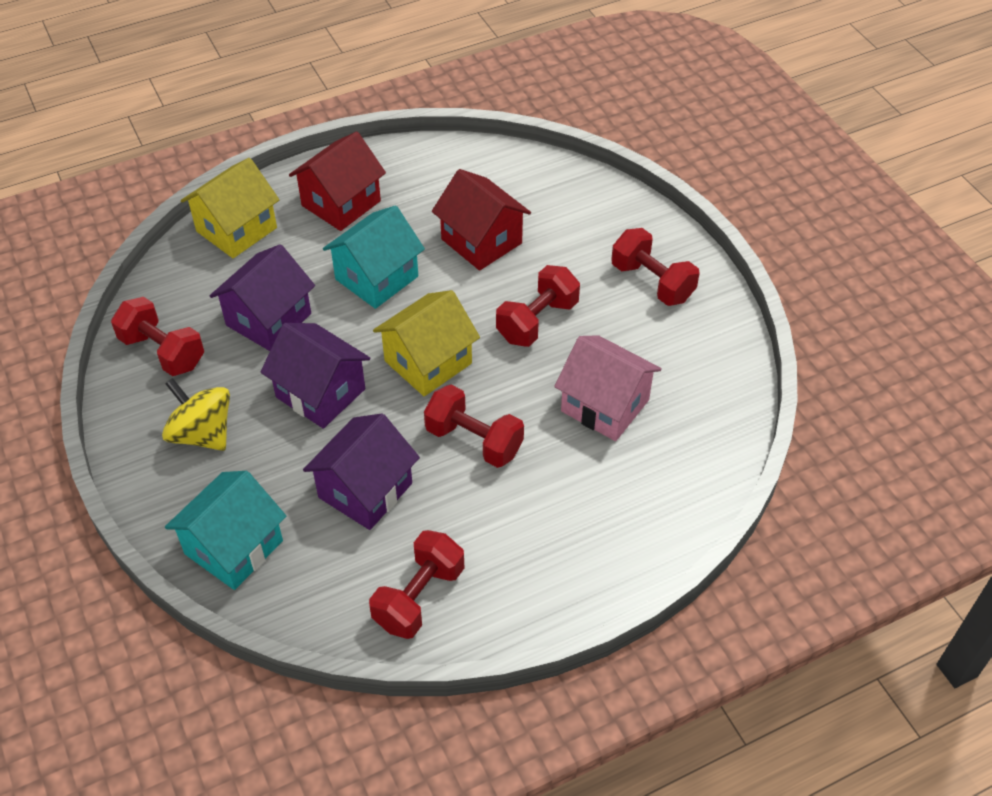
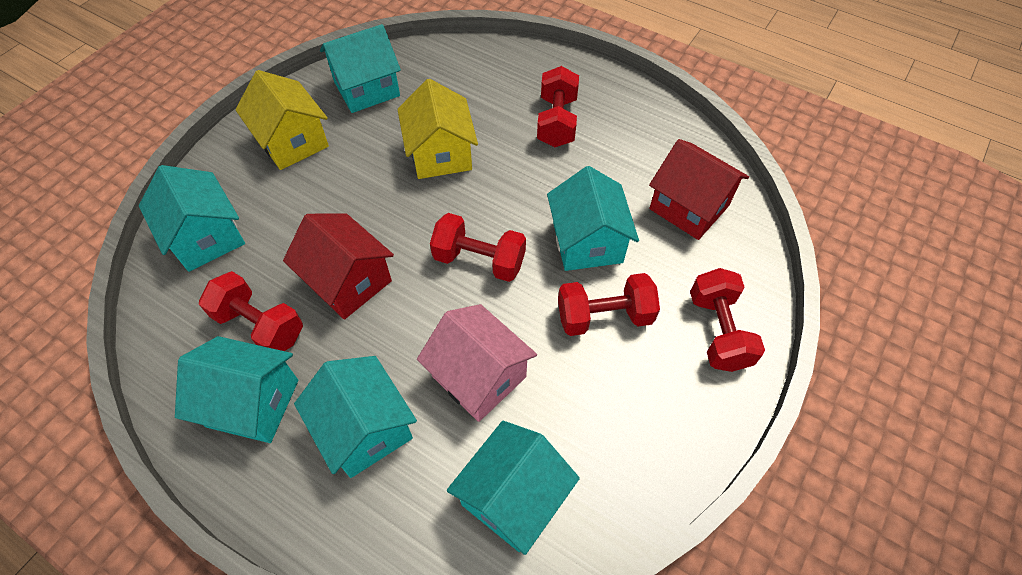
purple house: 3 -> 0
turquoise house: 2 -> 6
yellow spinning top: 1 -> 0

